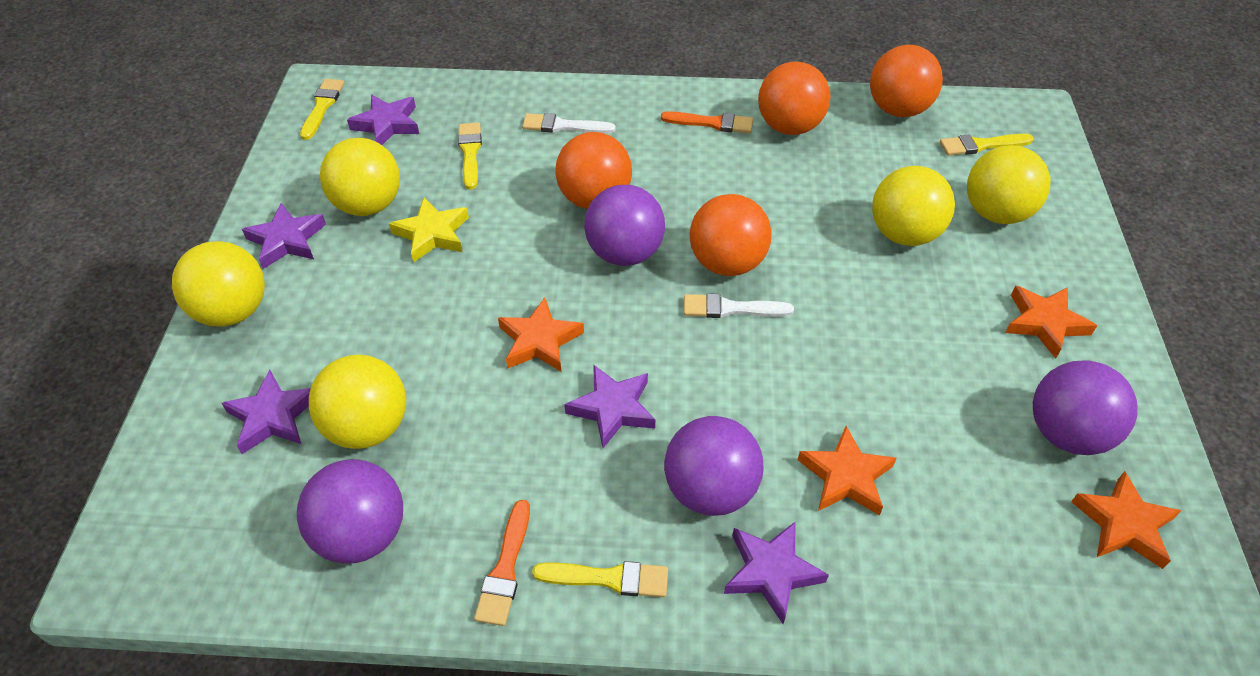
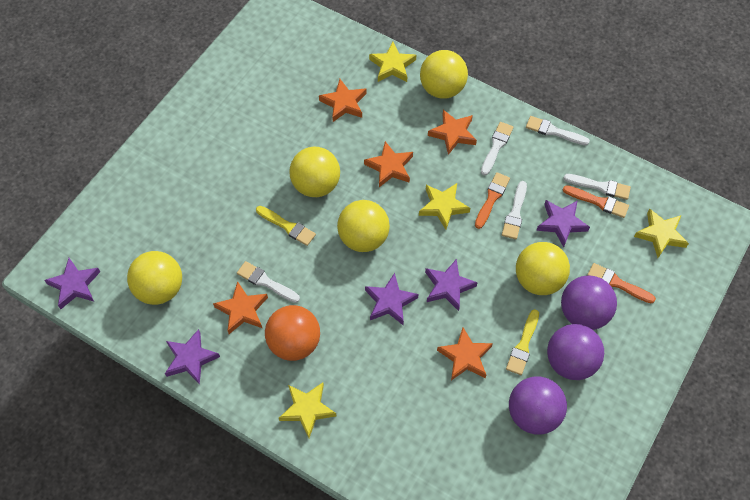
orange ball: 4 -> 1
orange brush: 2 -> 3
orange star: 4 -> 5
purple ball: 4 -> 3
white brush: 2 -> 5
yellow brush: 4 -> 2
yellow star: 1 -> 4

